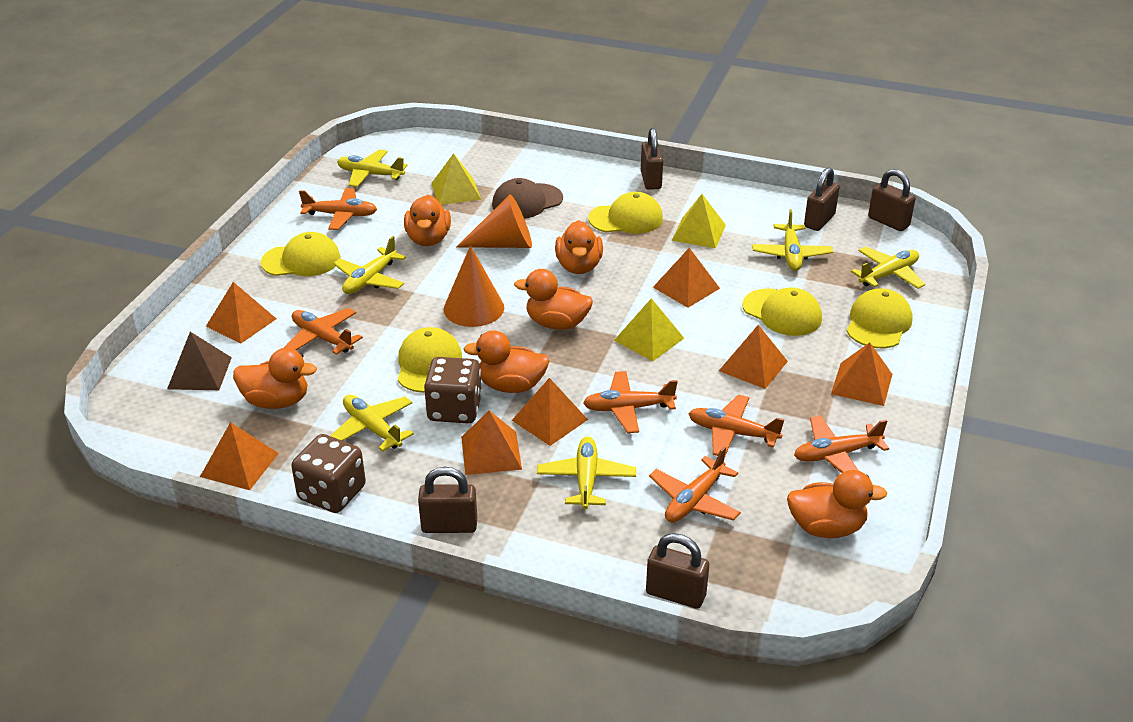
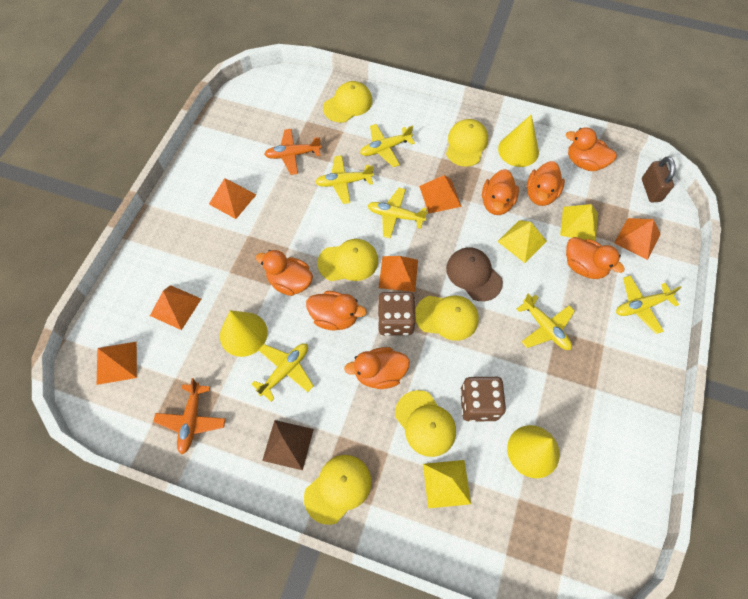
brown padlock: 5 -> 1
orange cone: 2 -> 0
orange duck: 6 -> 7
orange plane: 6 -> 2
orange pyramid: 7 -> 6
yellow cap: 5 -> 6
yellow cone: 0 -> 3

